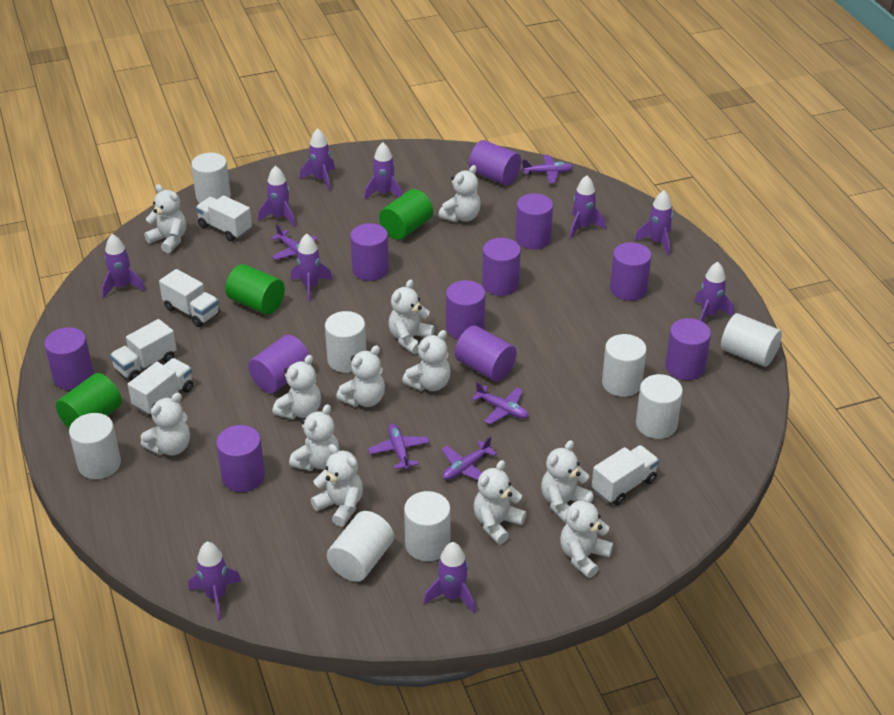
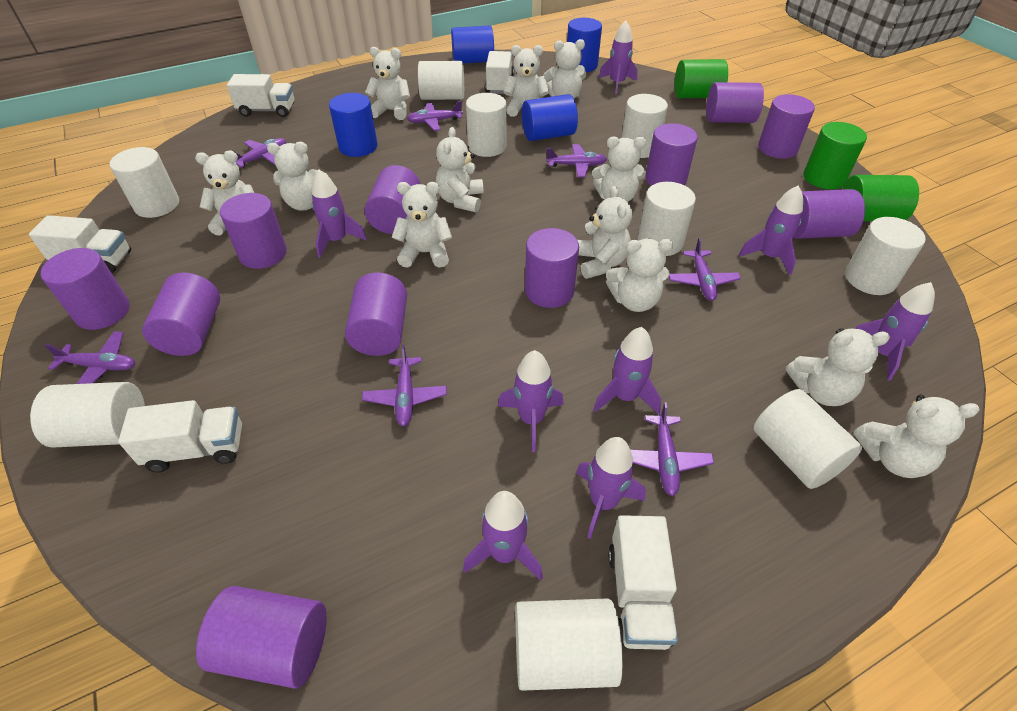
blue cylinder: 0 -> 4
purple plane: 5 -> 7
purple rocket: 10 -> 8
white cylinder: 8 -> 9

